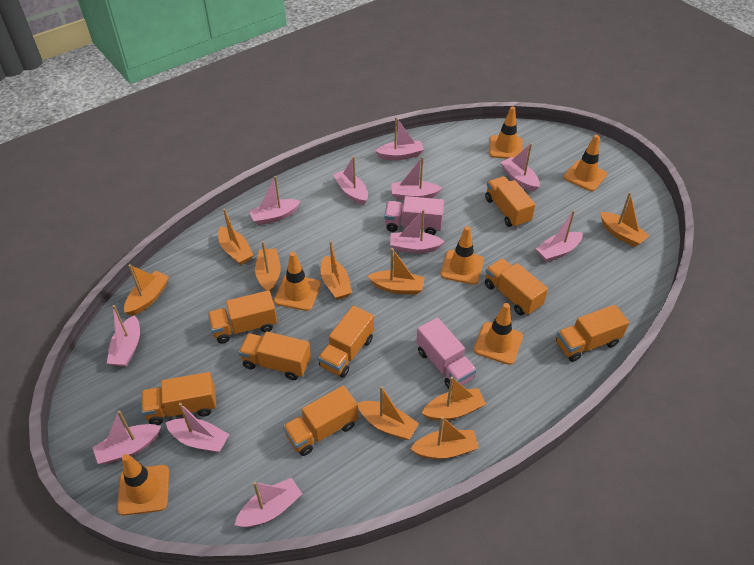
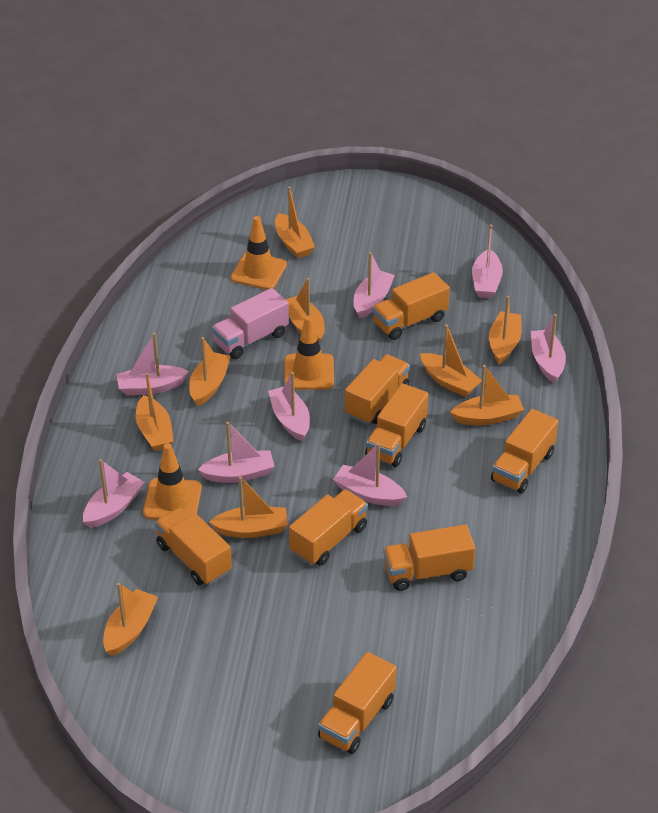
orange traffic cone: 6 -> 3
pink boat: 11 -> 8
pink truck: 2 -> 1

